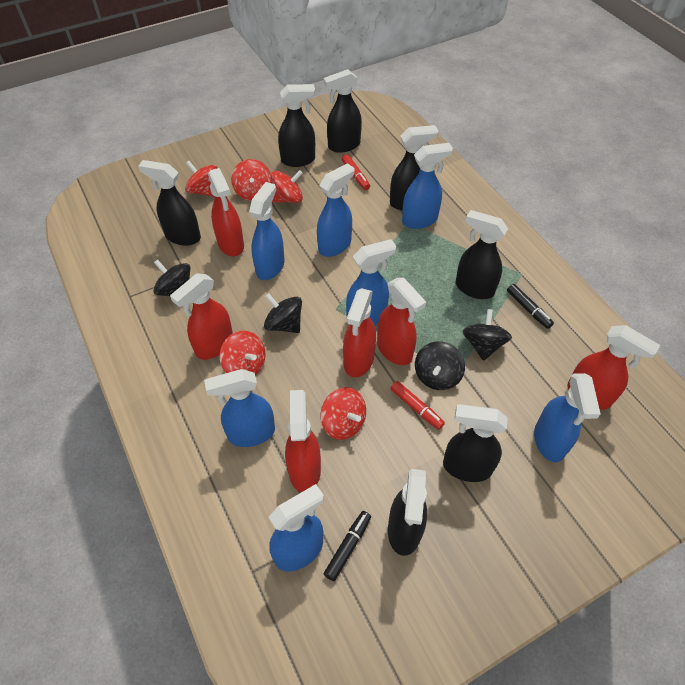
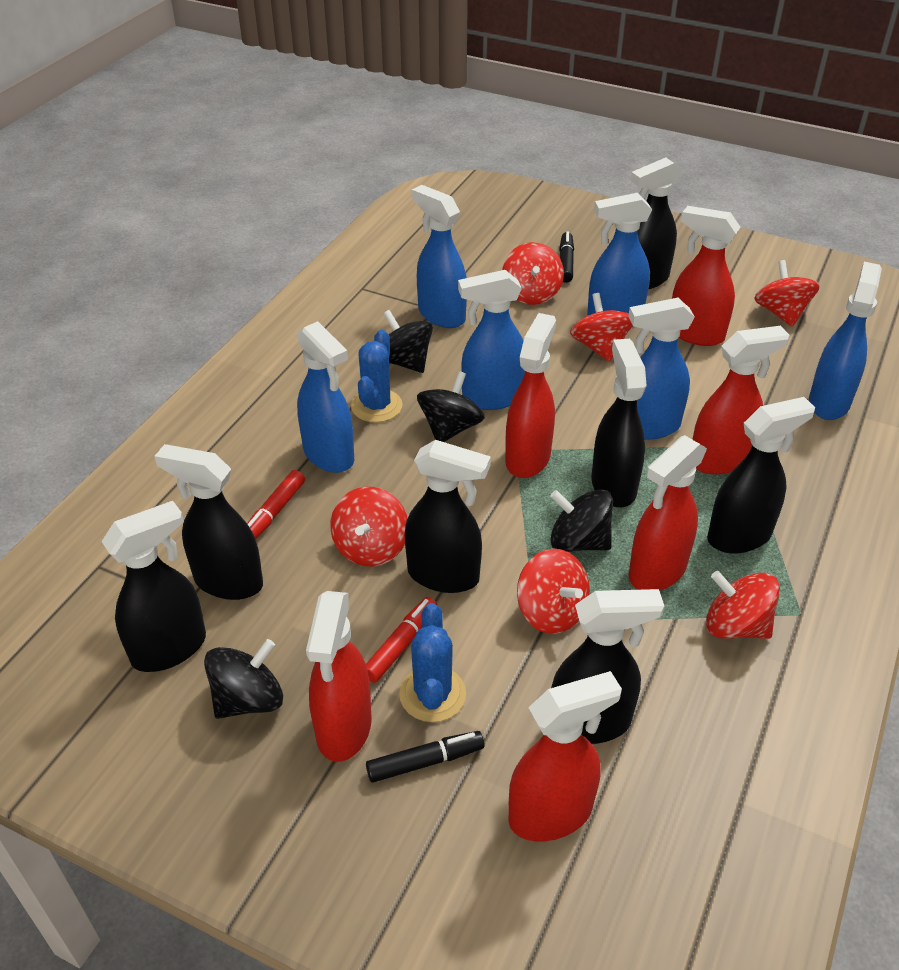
blue cactus: 0 -> 2
blue spray bottle: 7 -> 6
red spinning top: 5 -> 6

